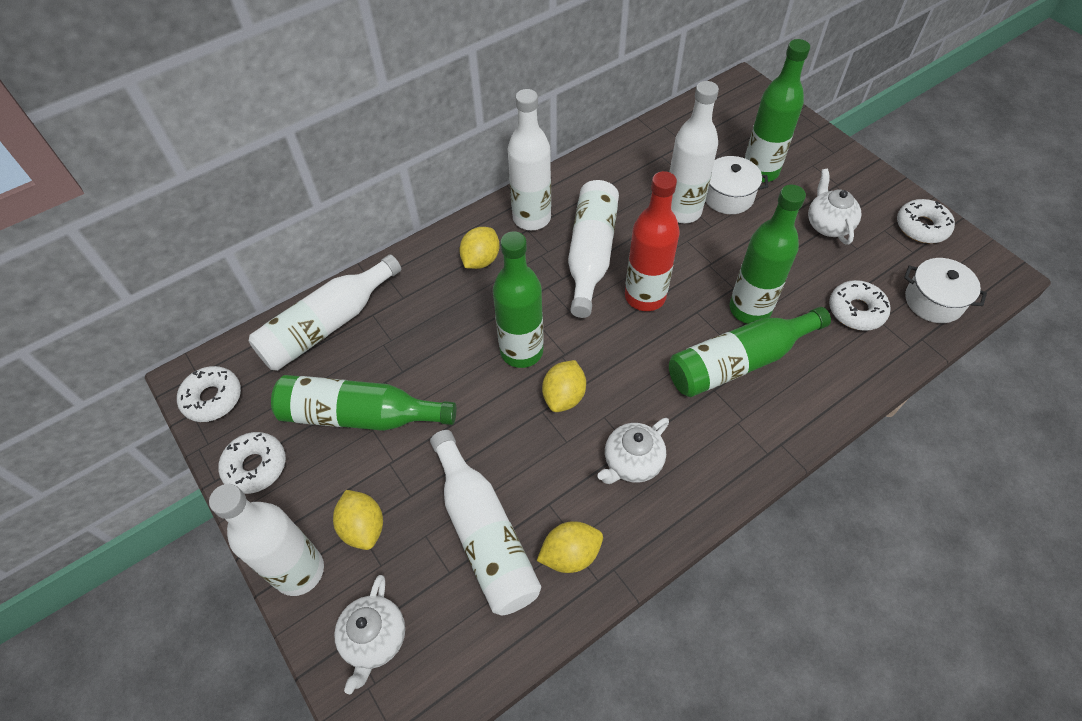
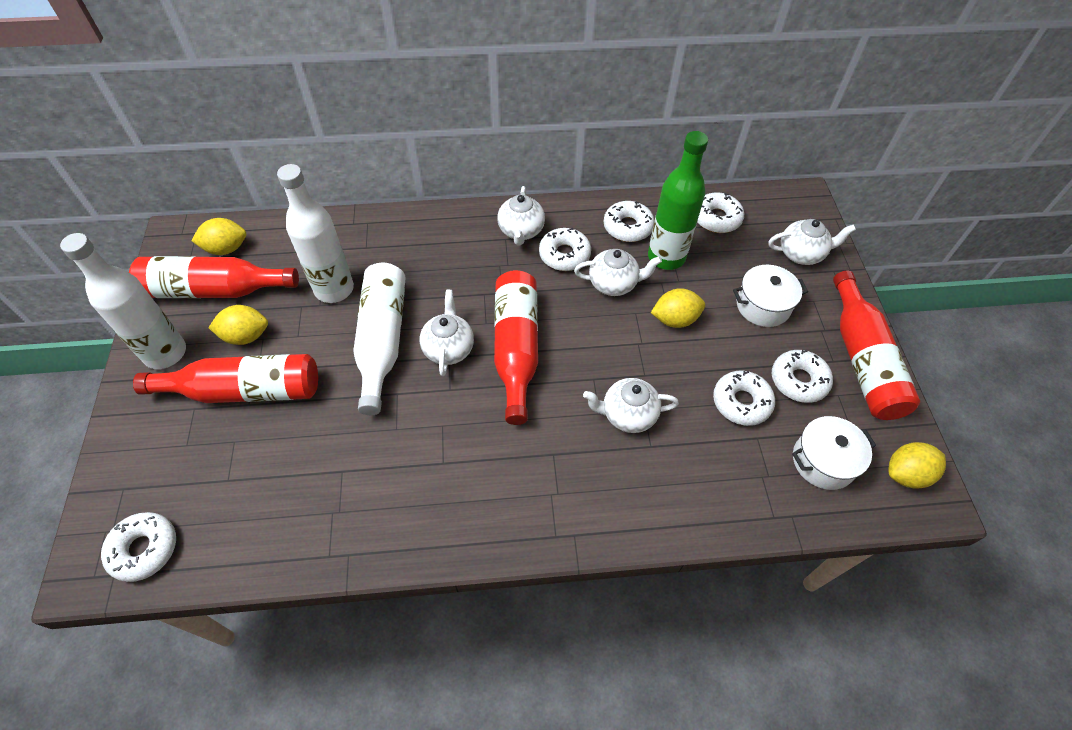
green bottle: 5 -> 1
red bottle: 1 -> 4
white bottle: 6 -> 3
white donut: 4 -> 6
white teapot: 3 -> 5

